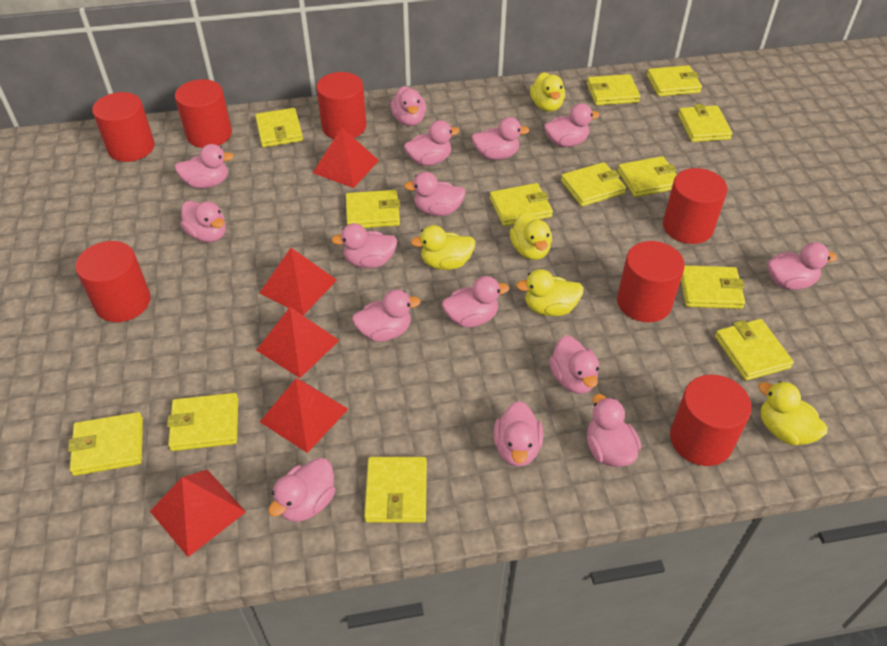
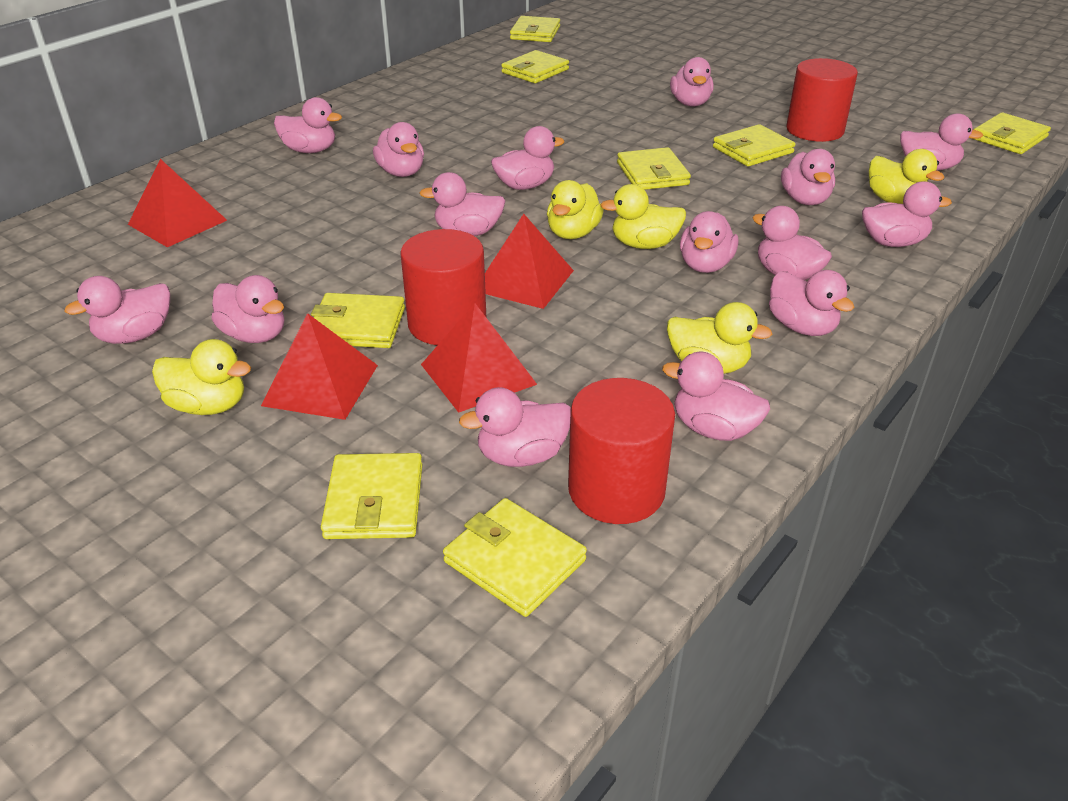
red cylinder: 7 -> 3
red pyramid: 5 -> 4
yellow wallet: 13 -> 8

